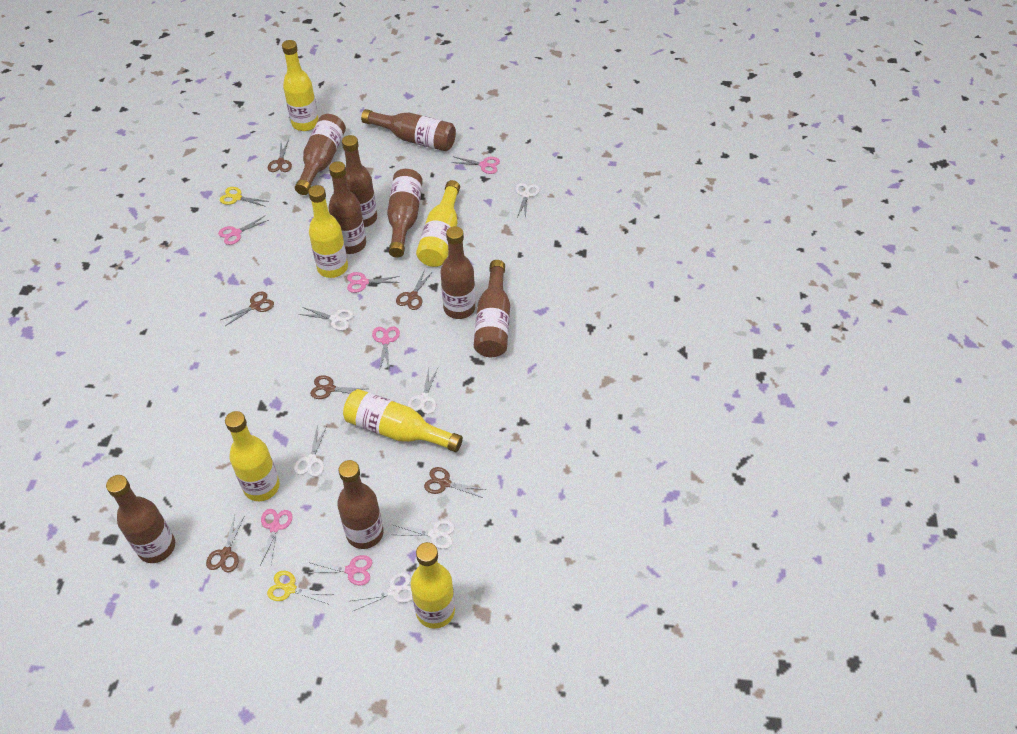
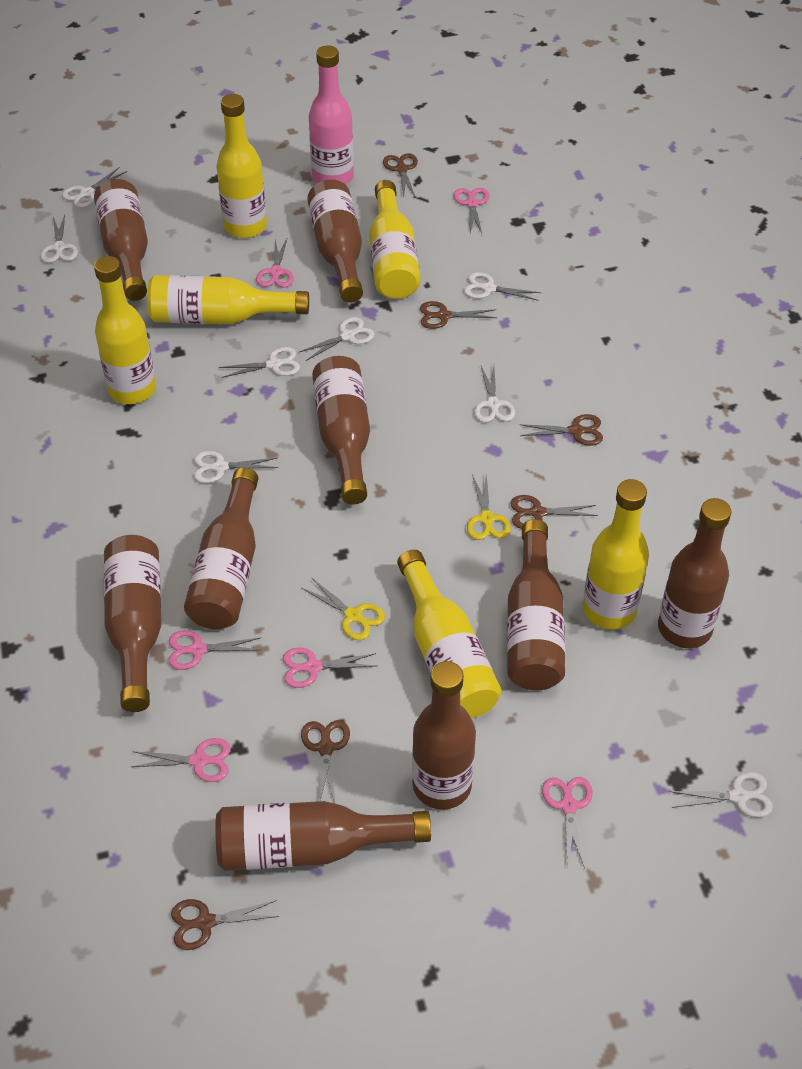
pink bottle: 0 -> 1
white scissors: 6 -> 8

